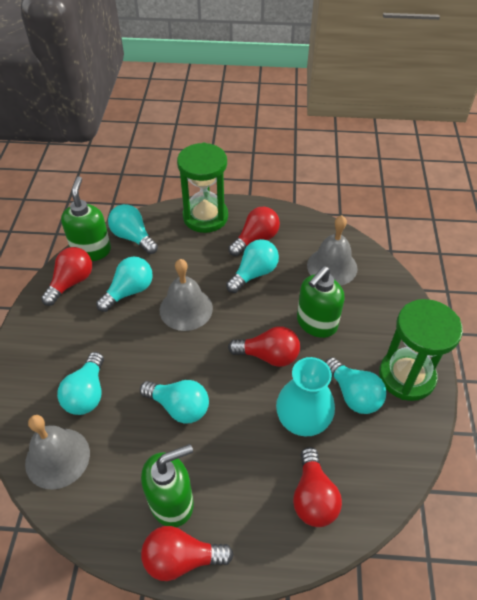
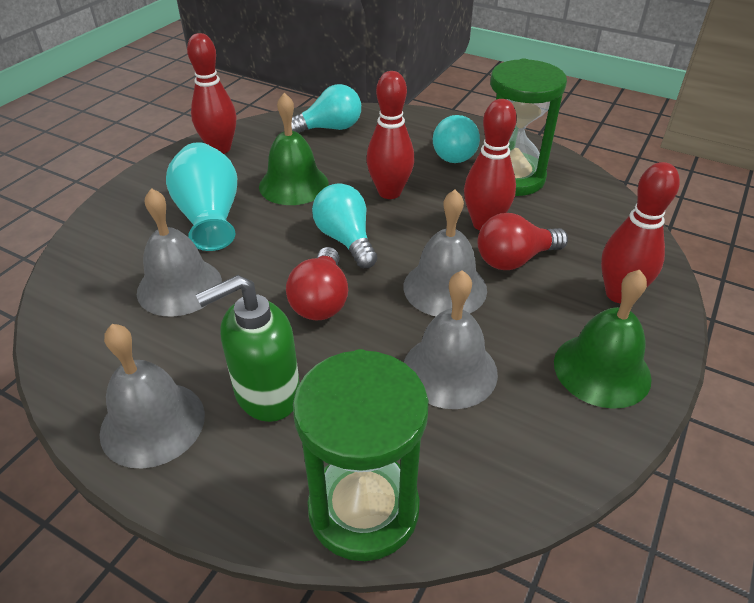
green bell: 0 -> 2
green soap dispenser: 3 -> 1
grey bell: 3 -> 4
red bowling pin: 0 -> 4
red light bulb: 5 -> 2
turquoise light bulb: 6 -> 3

